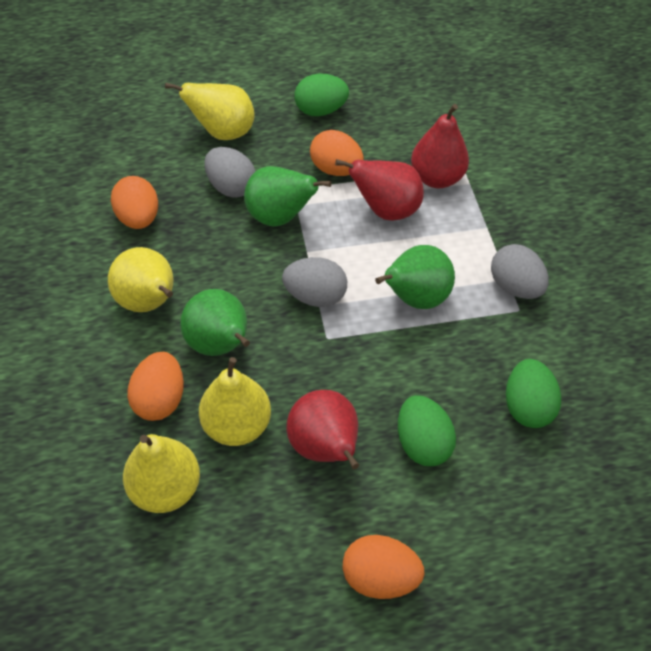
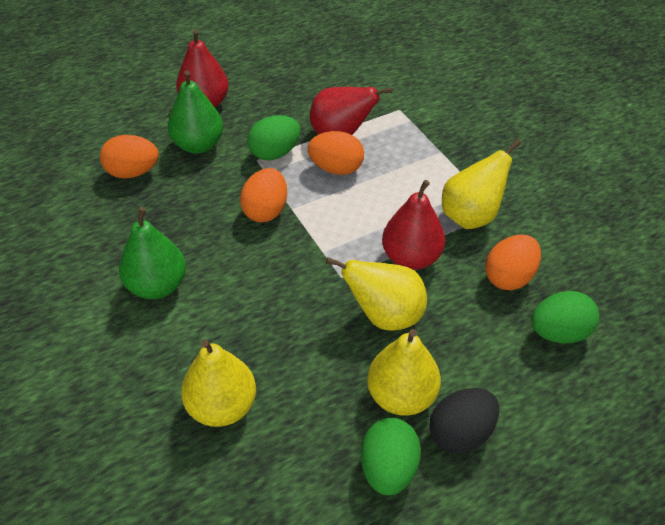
black egg: 0 -> 1
green pear: 3 -> 2
grey egg: 3 -> 0

